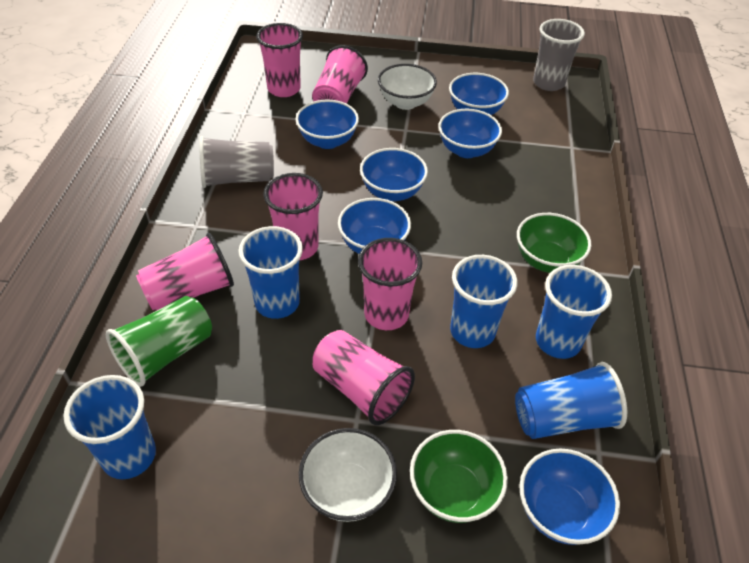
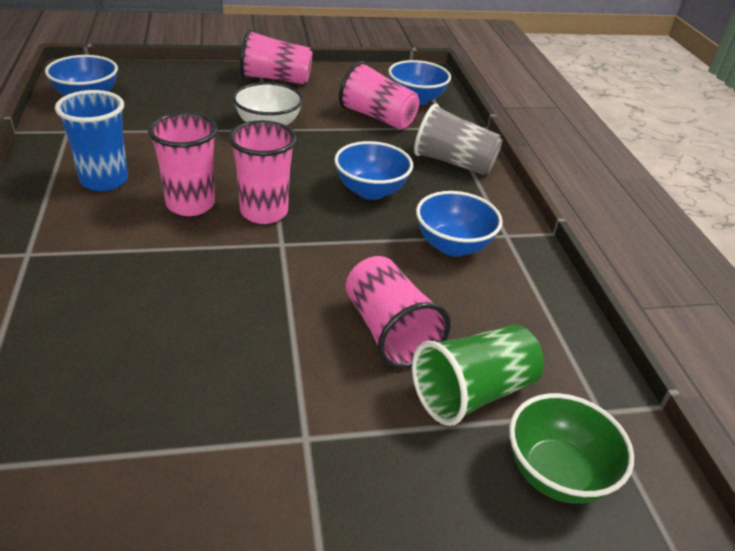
blue bowl: 6 -> 4
blue cup: 5 -> 1
green bowl: 2 -> 1
grey cup: 2 -> 1
pink cup: 6 -> 5
white bowl: 2 -> 1

